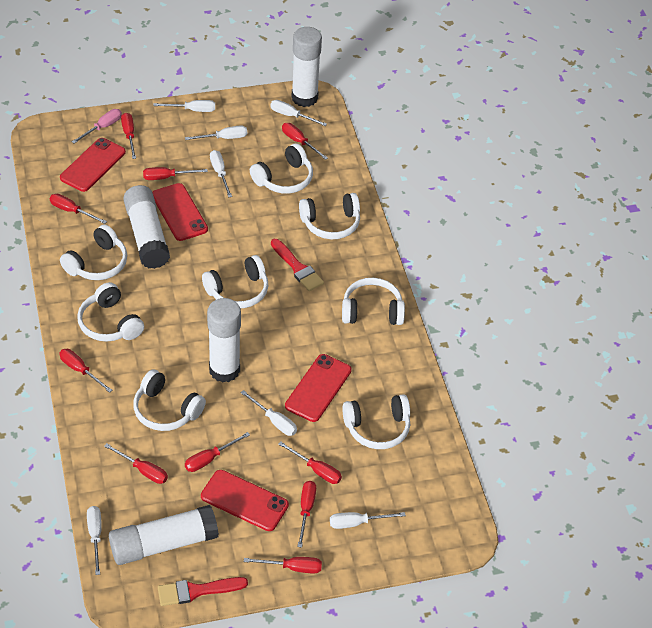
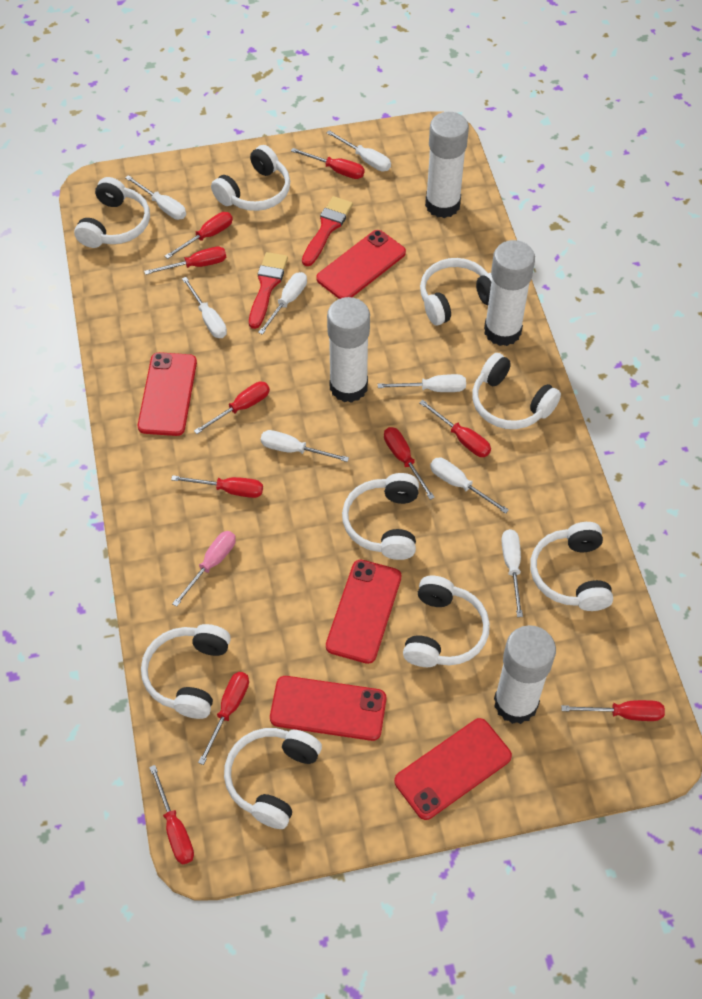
red phone: 4 -> 5
white headphones: 8 -> 9
white screwdriver: 7 -> 8

